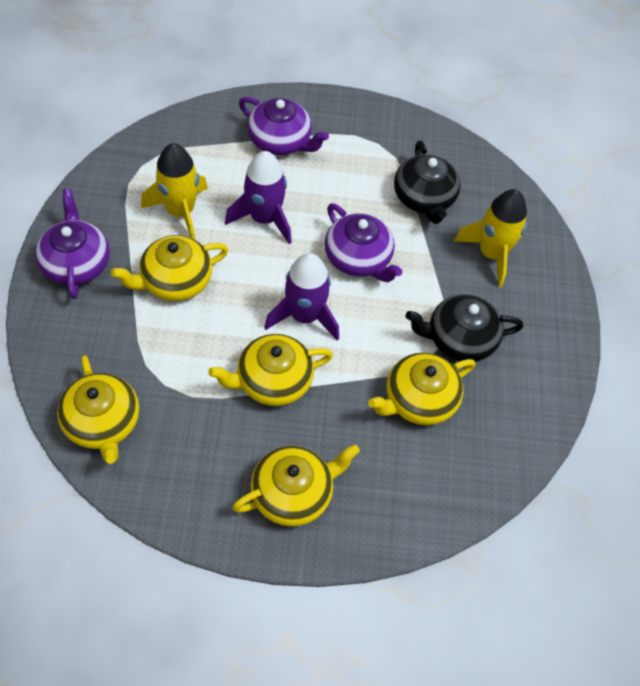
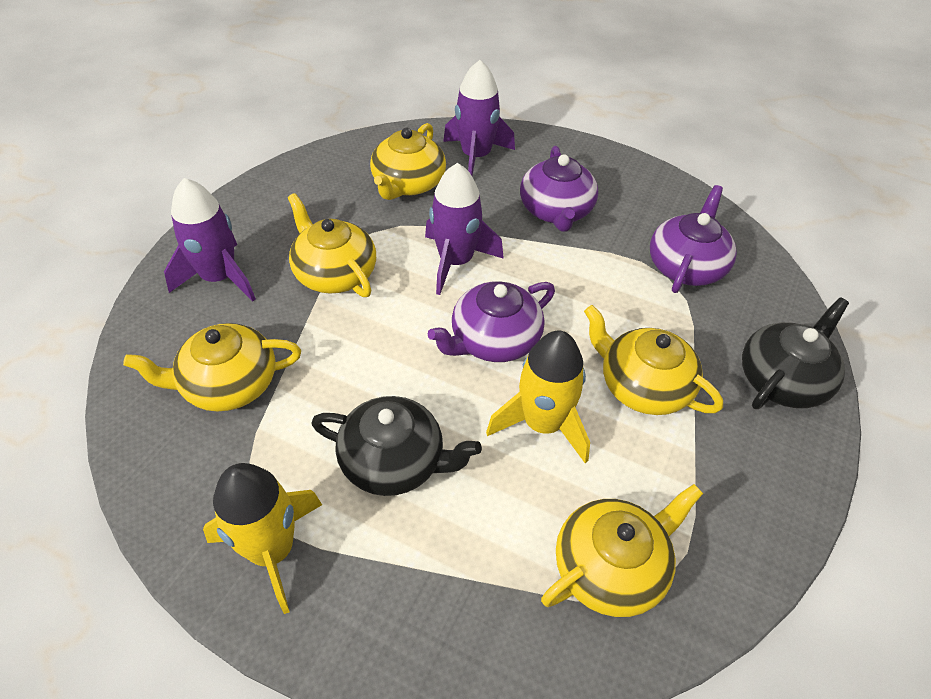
purple rocket: 2 -> 3

